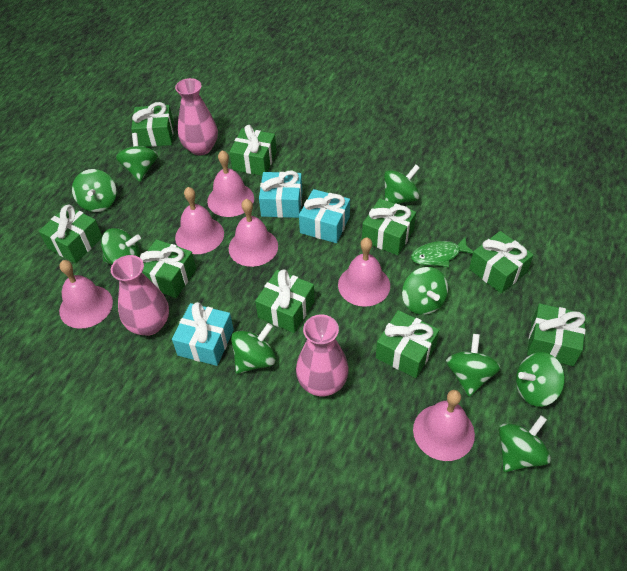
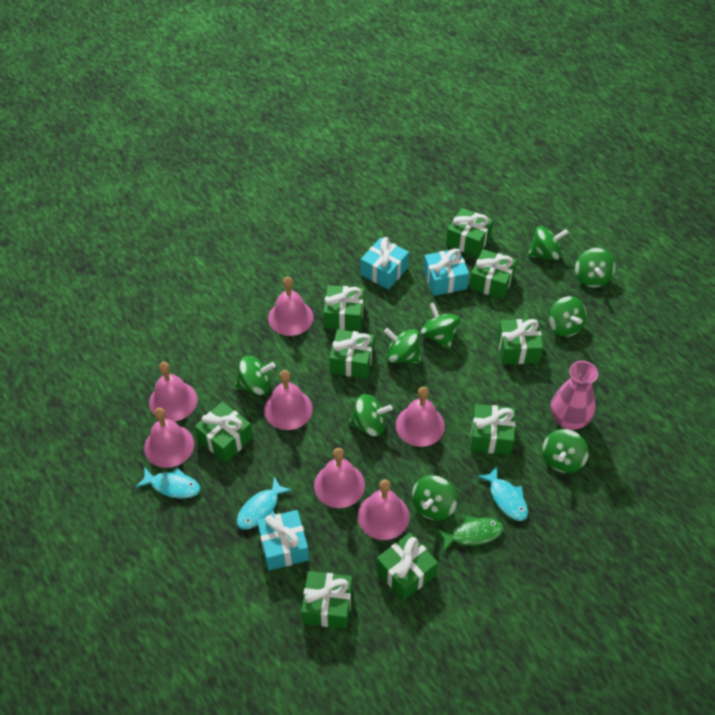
pink bell: 6 -> 7
pink vase: 3 -> 1
turquoise fish: 0 -> 3

